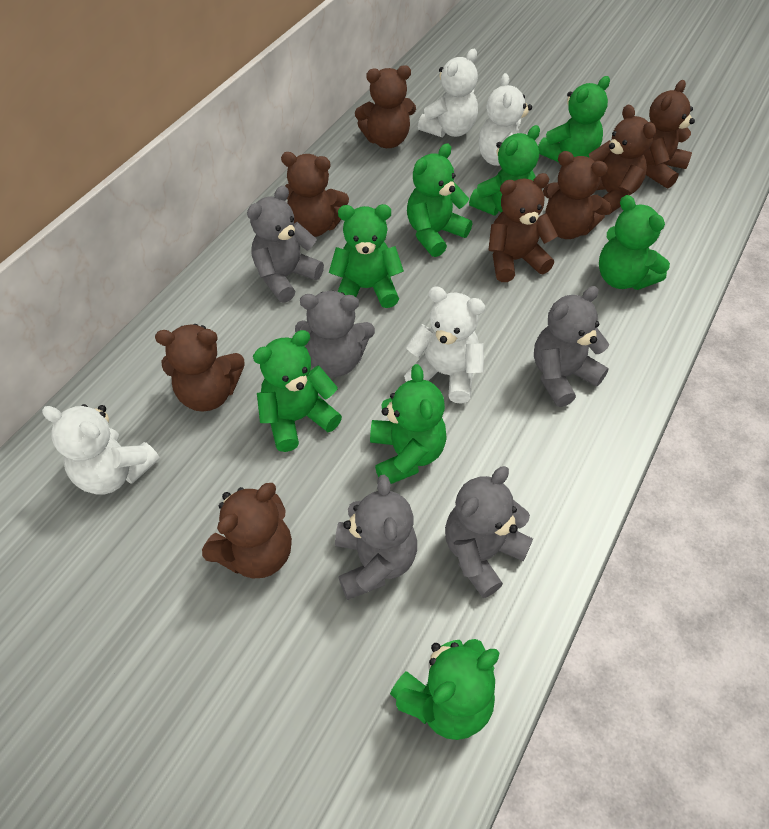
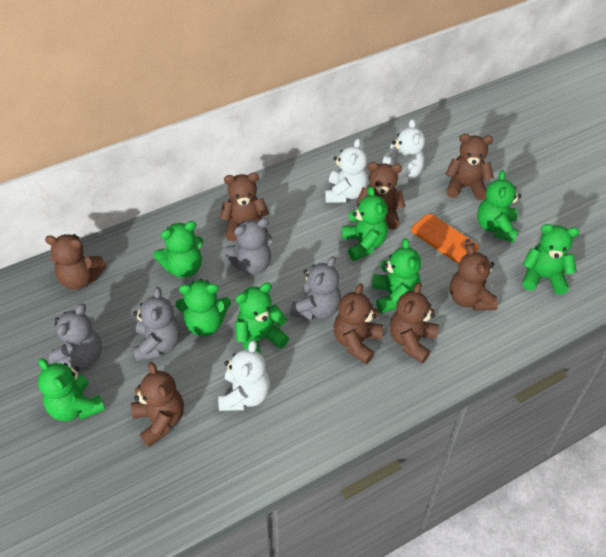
grey teddy bear: 5 -> 4
orange phone: 0 -> 1
white teddy bear: 4 -> 3

